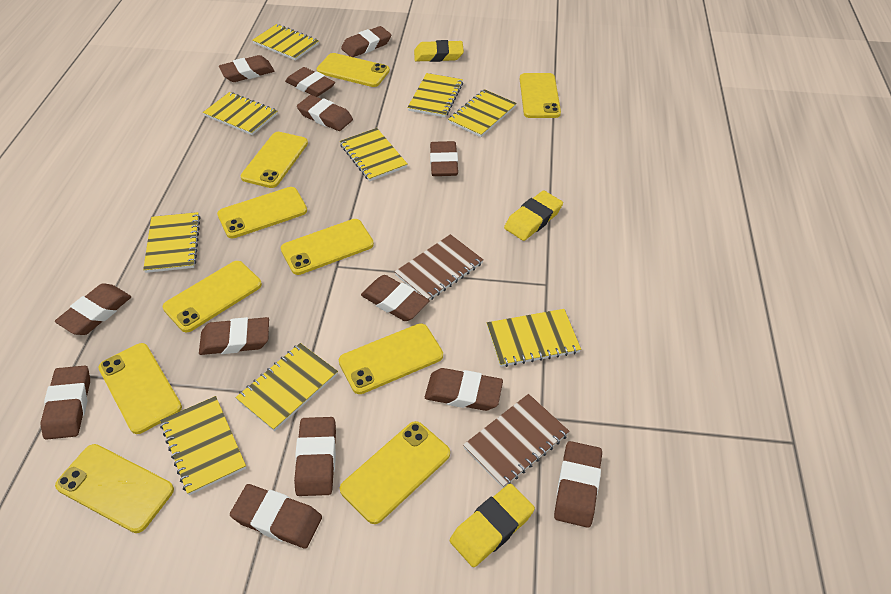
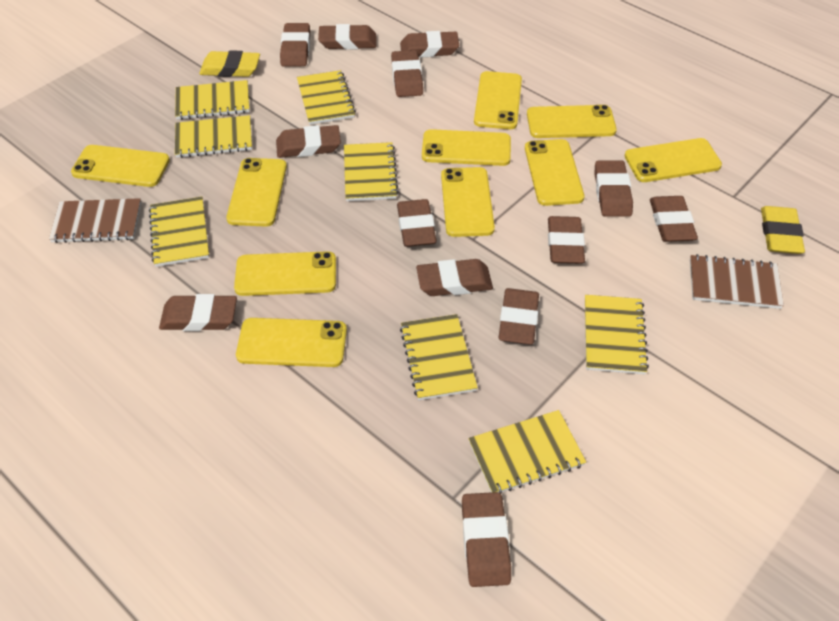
yellow eraser: 3 -> 2
yellow notebook: 9 -> 8

